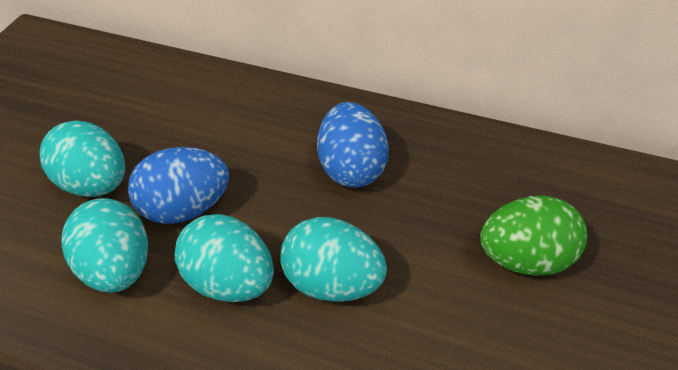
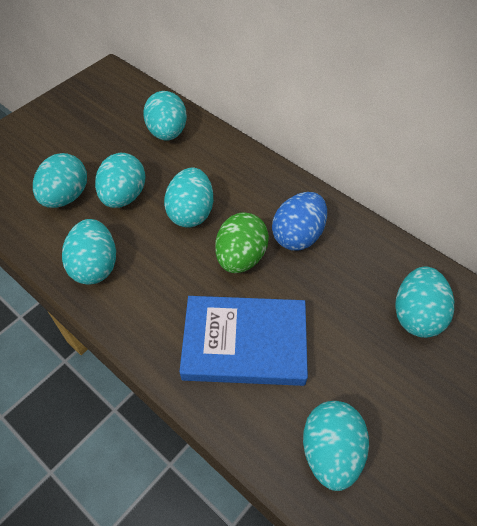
blue book: 0 -> 1
blue egg: 2 -> 1
turquoise egg: 4 -> 7

